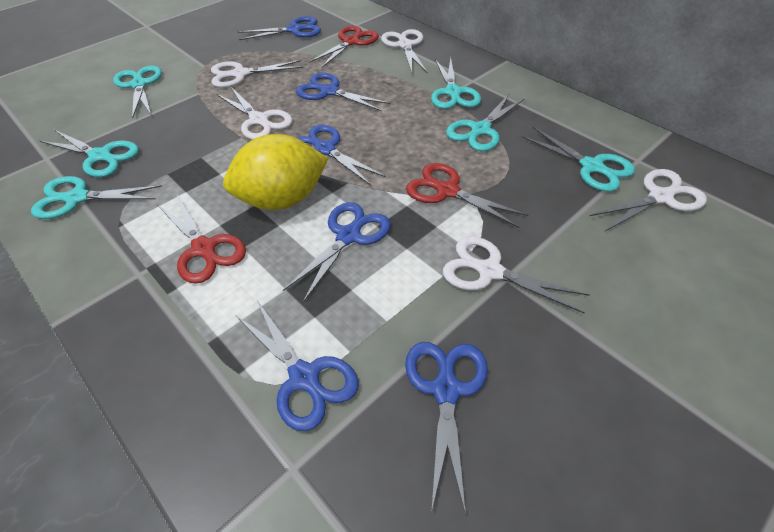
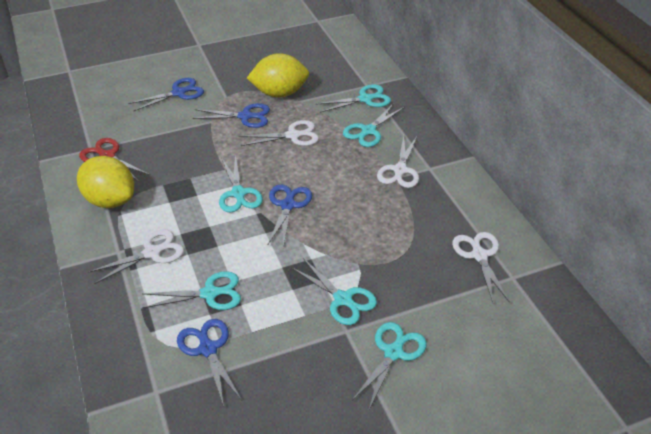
blue scissors: 6 -> 4
red scissors: 3 -> 1
white scissors: 5 -> 4
yellow lemon: 1 -> 2

